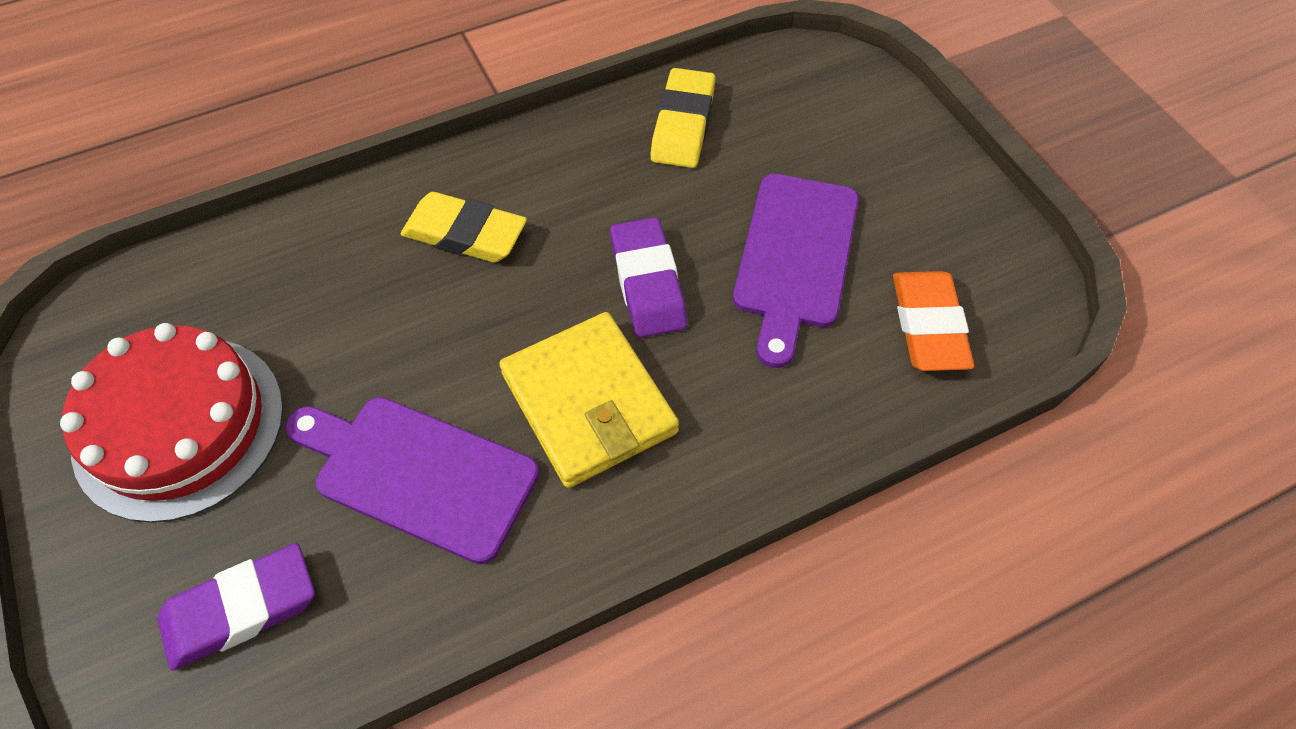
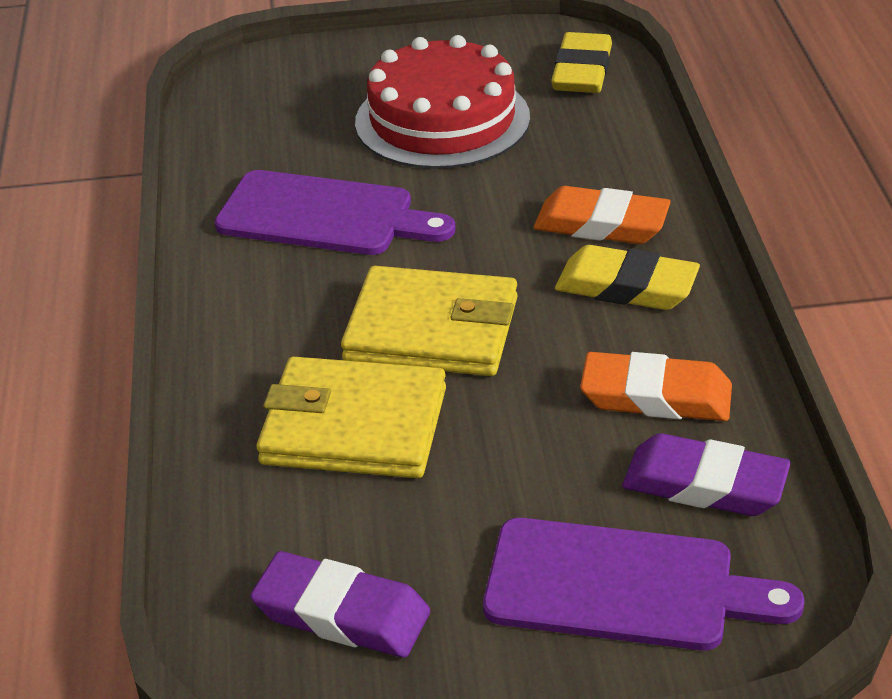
orange eraser: 1 -> 2
yellow wallet: 1 -> 2

